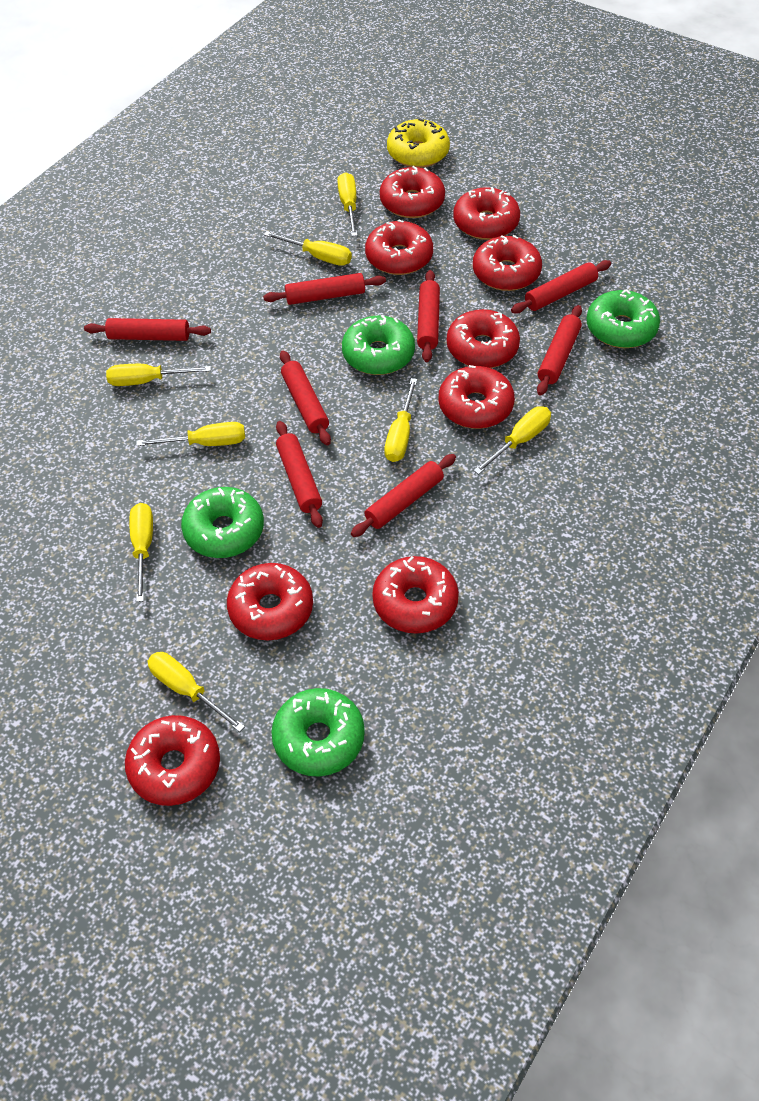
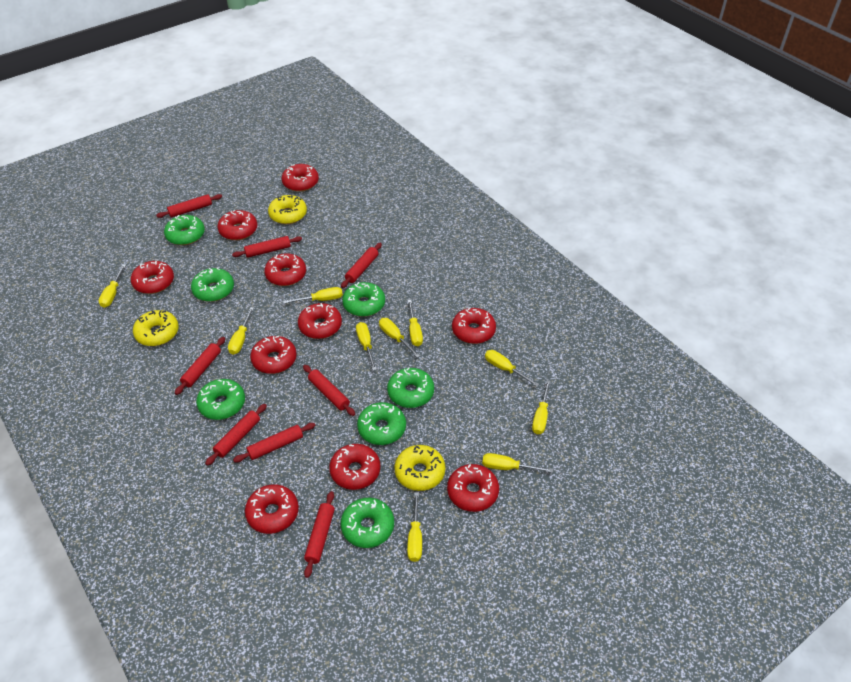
green donut: 4 -> 7
red donut: 9 -> 10
yellow donut: 1 -> 3
yellow screwdriver: 8 -> 10

